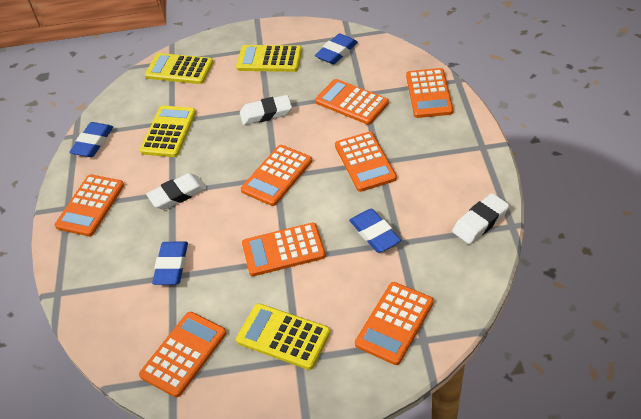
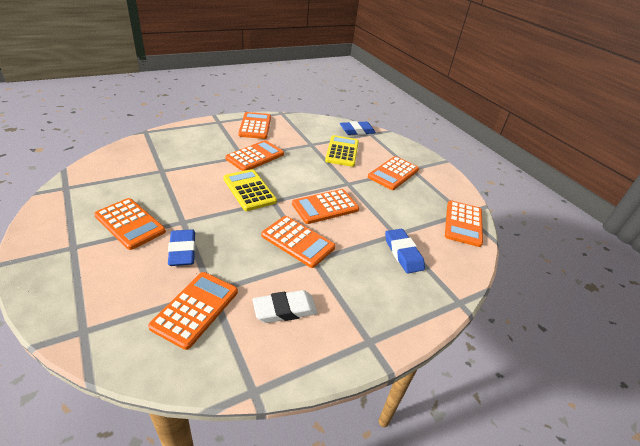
blue eraser: 4 -> 3
white eraser: 3 -> 1
yellow calculator: 4 -> 2

